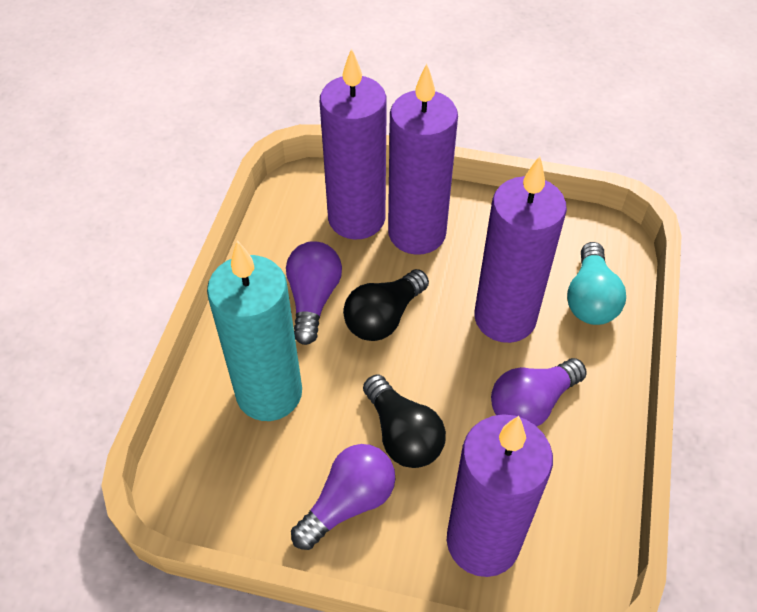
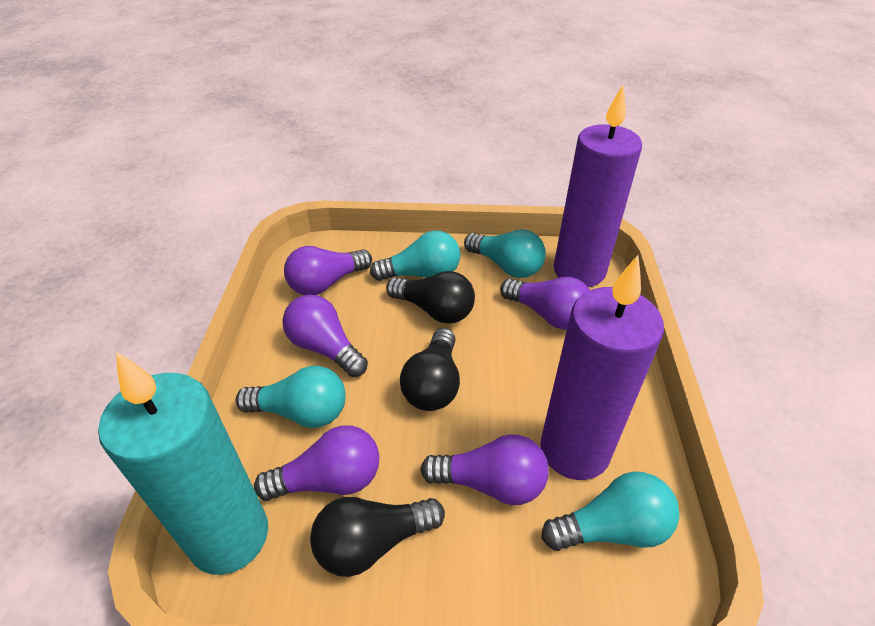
black light bulb: 2 -> 3
purple candle: 4 -> 2
purple light bulb: 3 -> 5
turquoise light bulb: 1 -> 4

